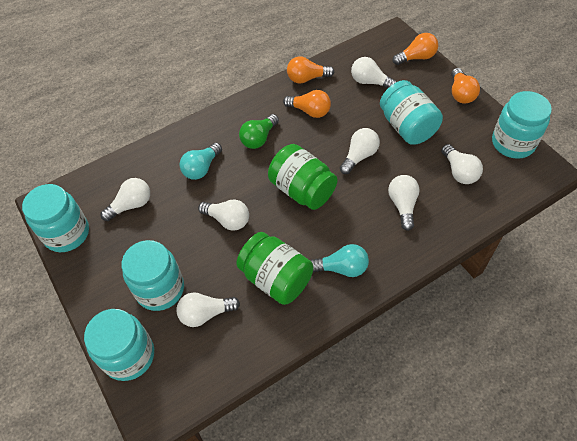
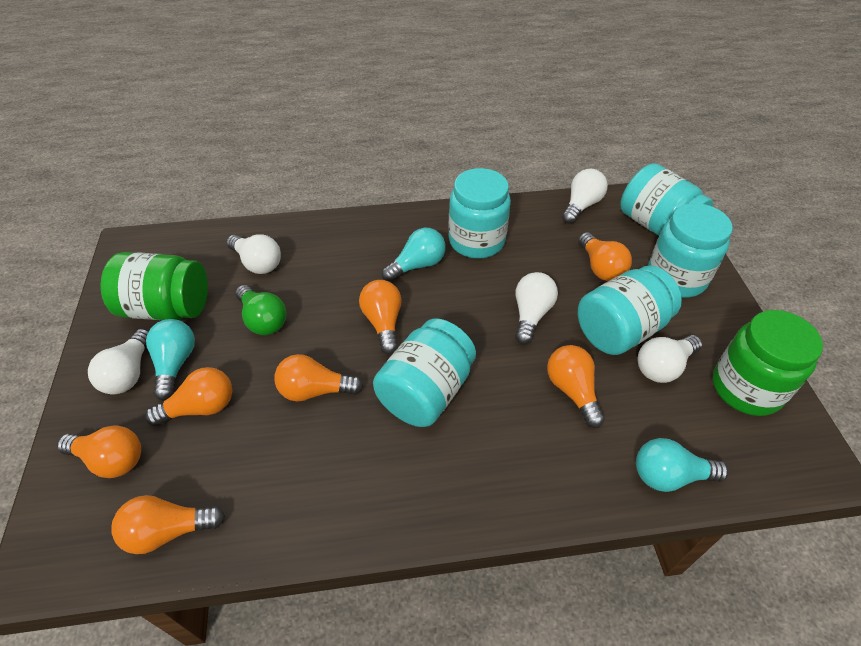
orange light bulb: 4 -> 7
turquoise light bulb: 2 -> 3
white light bulb: 7 -> 5

